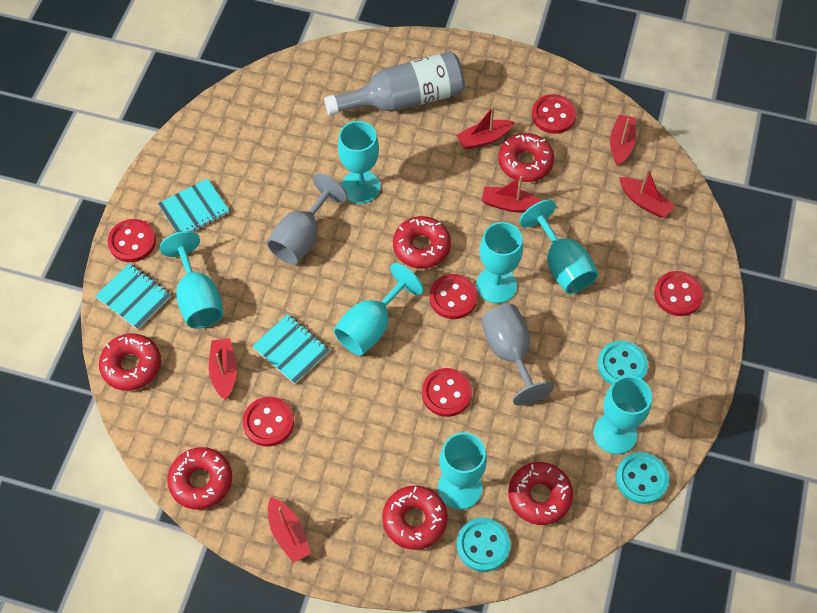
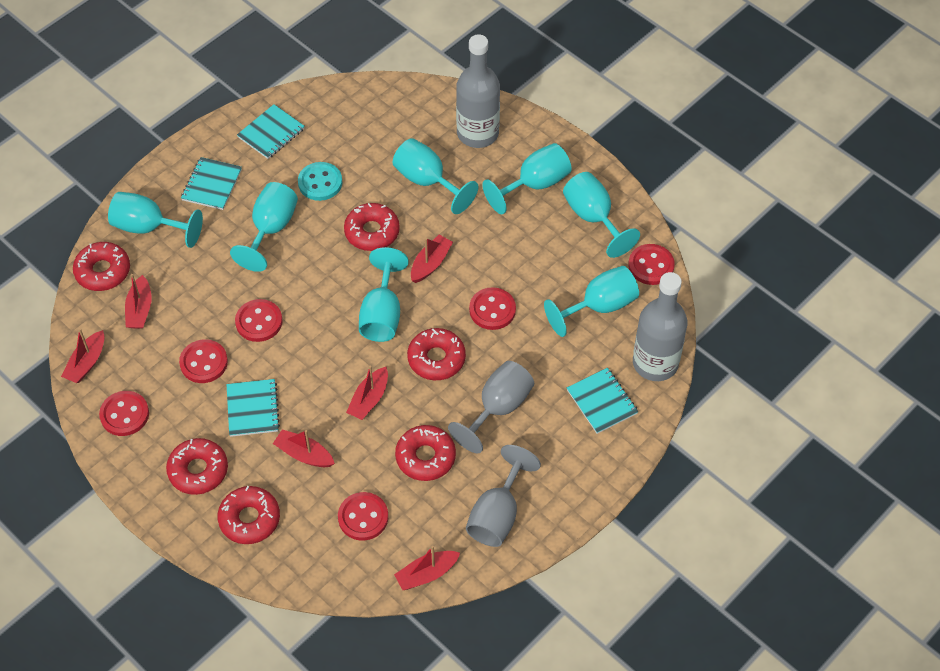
grey bottle: 1 -> 2
turquoise button: 3 -> 1
turquoise notebook: 3 -> 4

